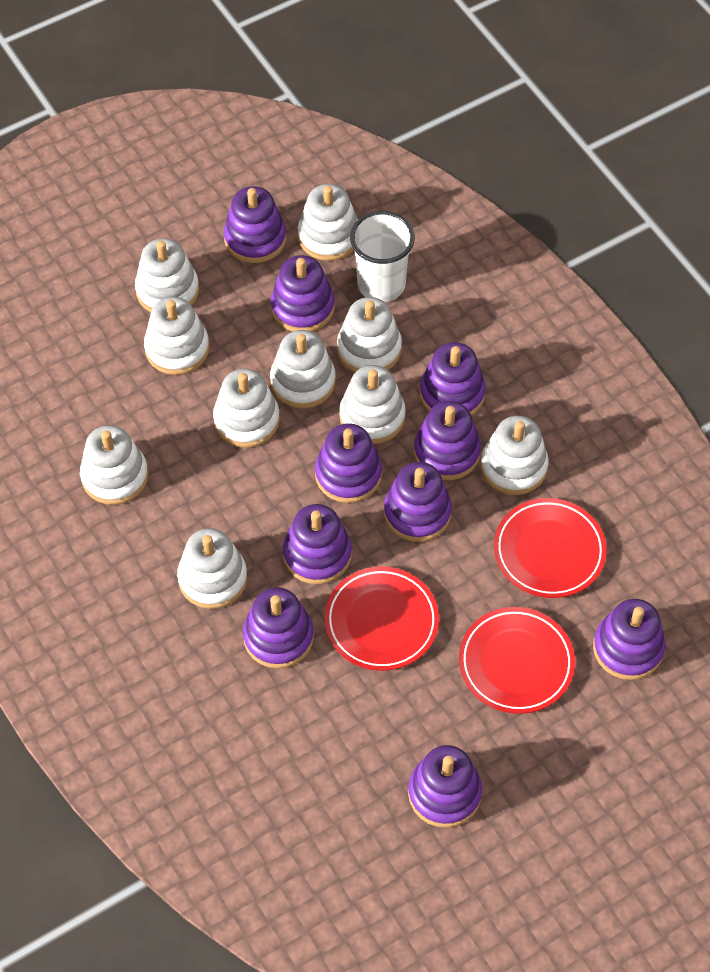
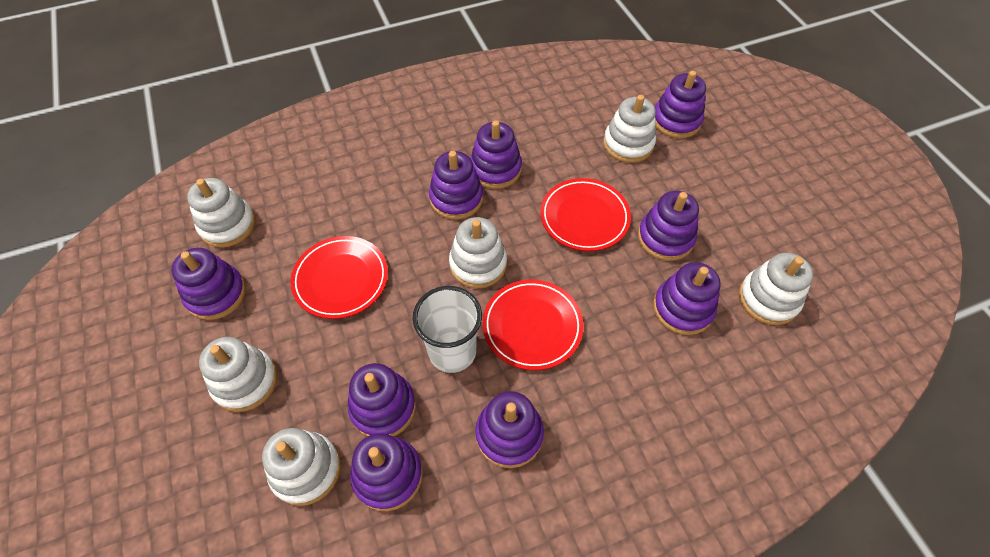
purple stacking toy: 10 -> 9
white stacking toy: 10 -> 6

